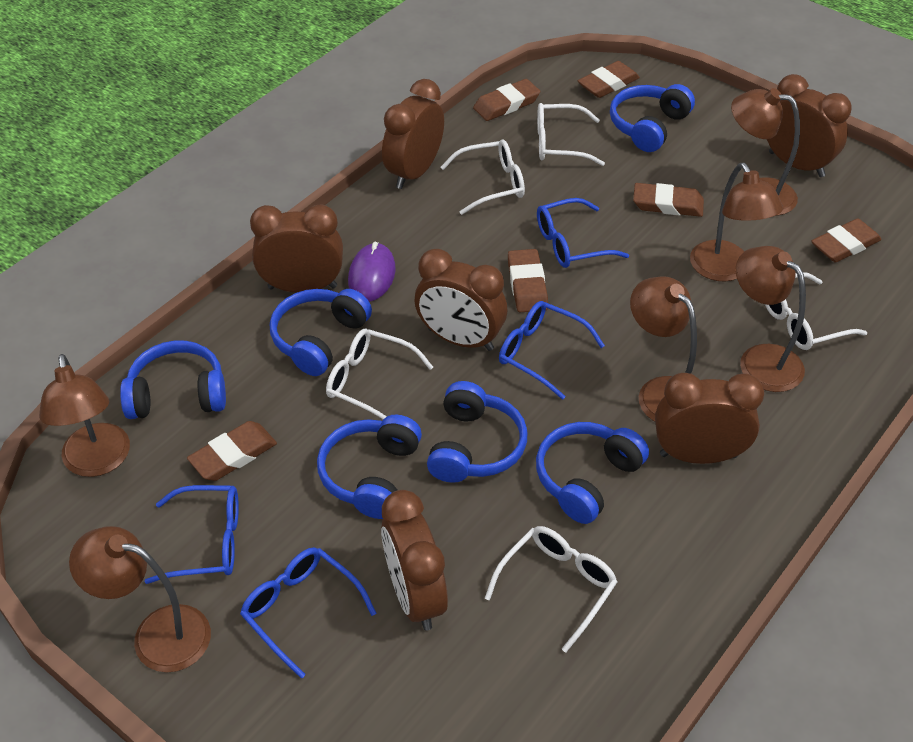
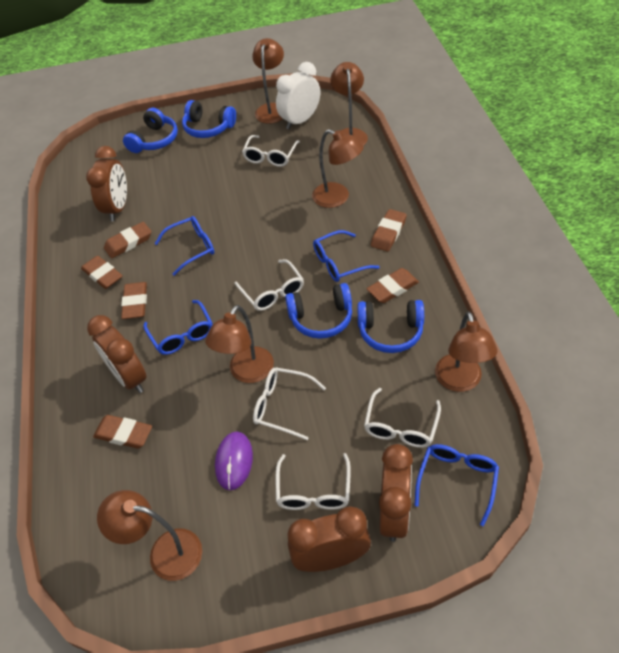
blue headphones: 6 -> 4
brown clock: 6 -> 4
white clock: 0 -> 1

